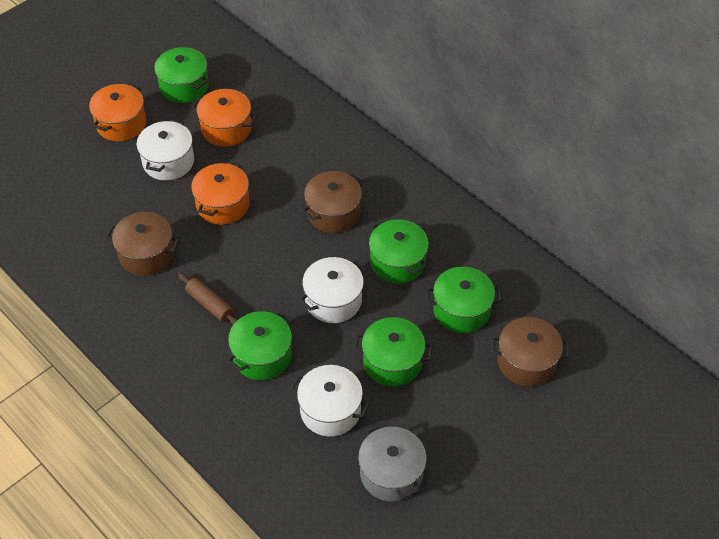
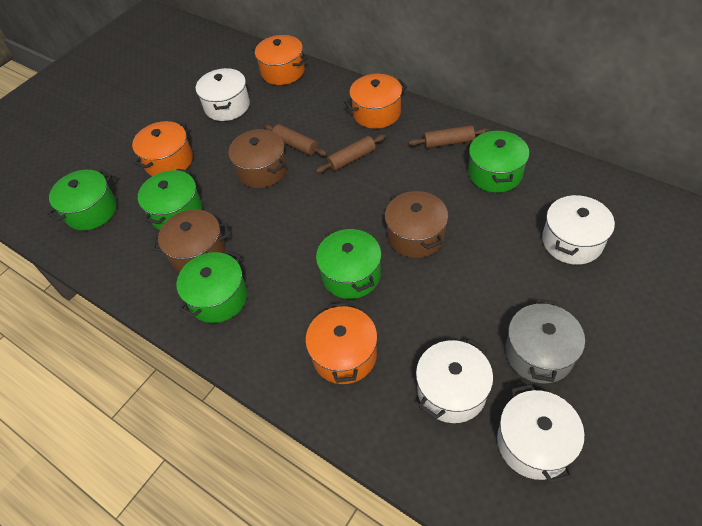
brown rolling pin: 1 -> 3
orange pot: 3 -> 4
white pot: 3 -> 4

